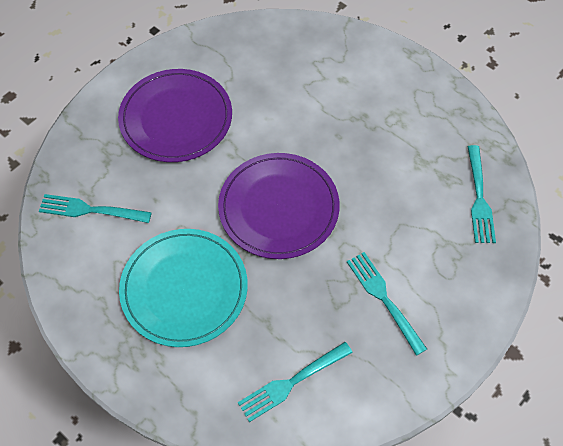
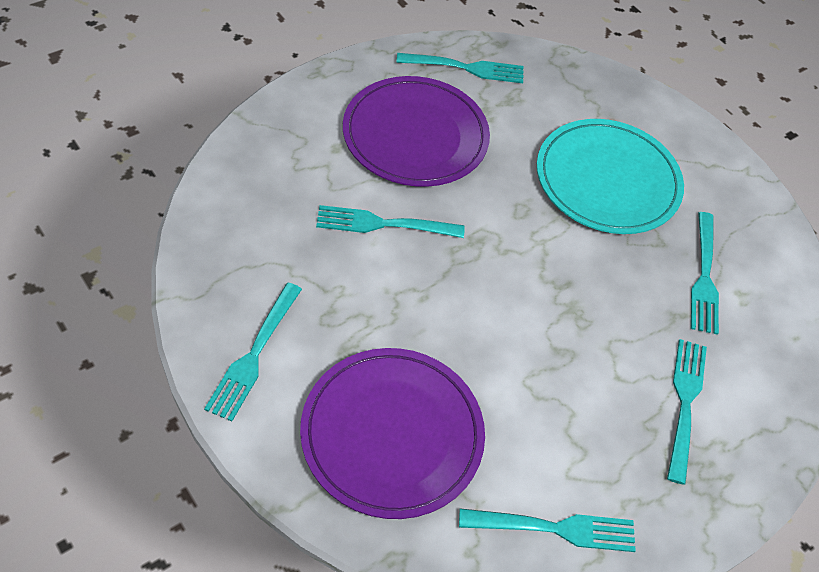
turquoise fork: 4 -> 6

